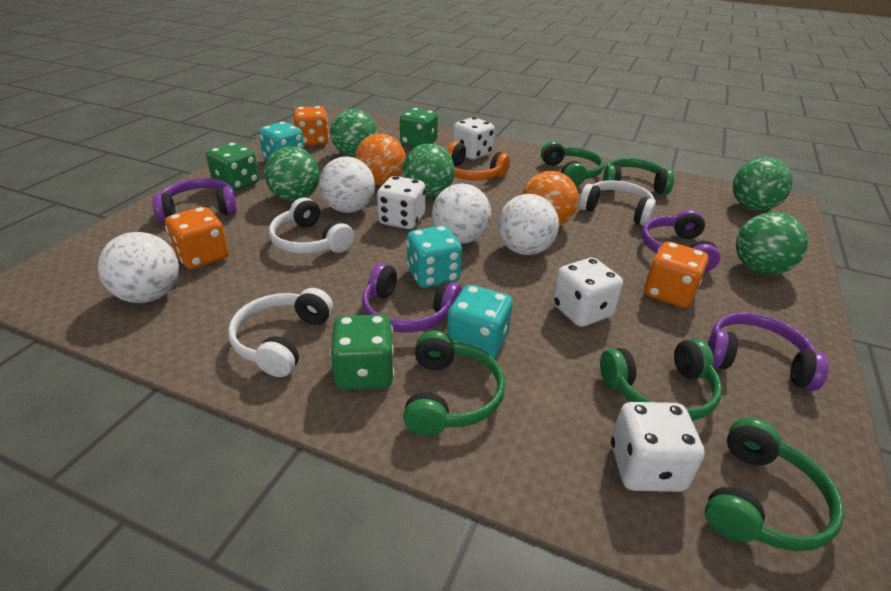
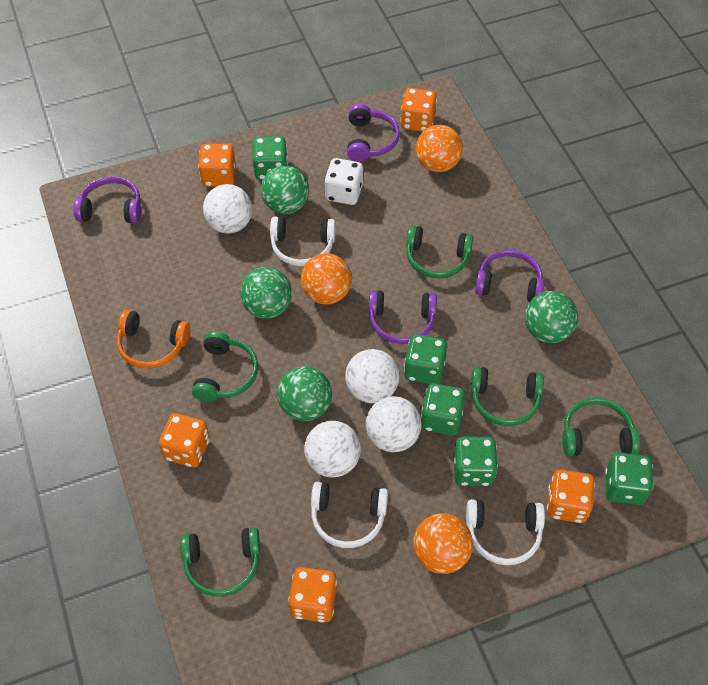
green ball: 5 -> 4
green dice: 3 -> 5
orange ball: 2 -> 3
orange dice: 3 -> 5
turquoise dice: 3 -> 0
white dice: 4 -> 1

